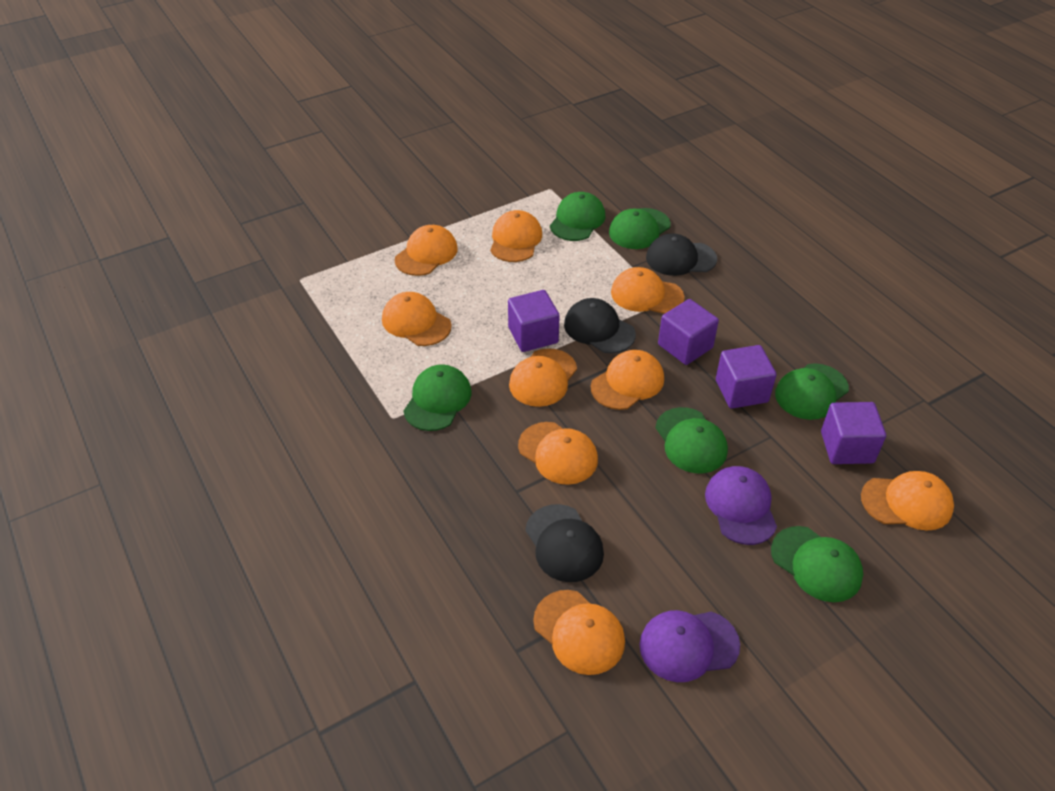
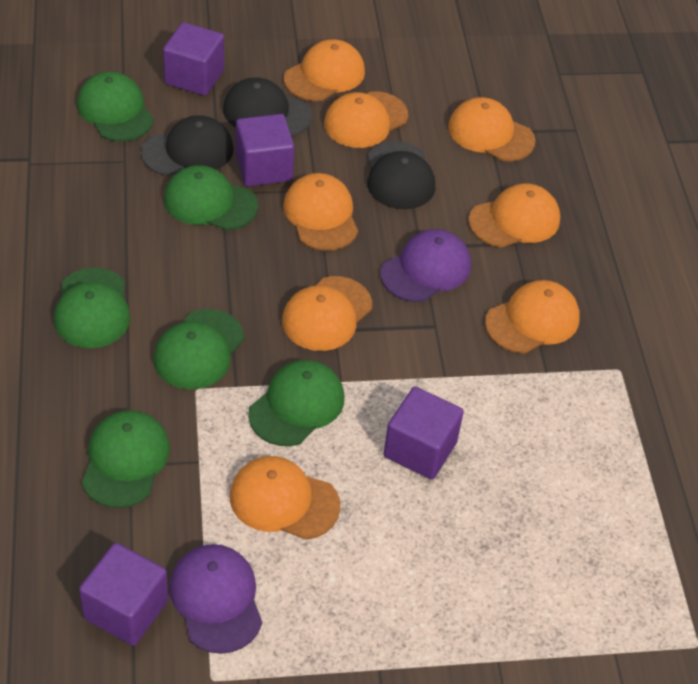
orange cap: 9 -> 8

